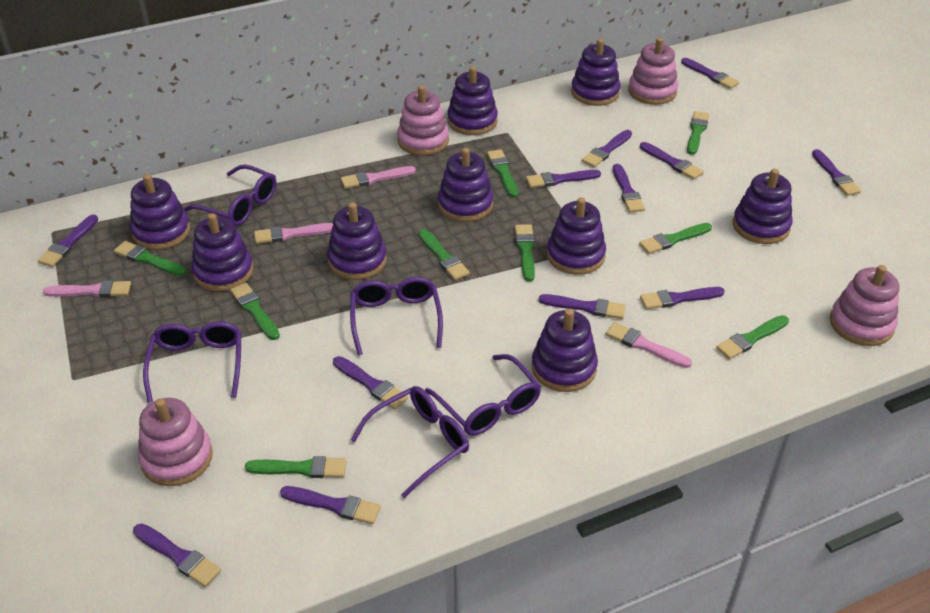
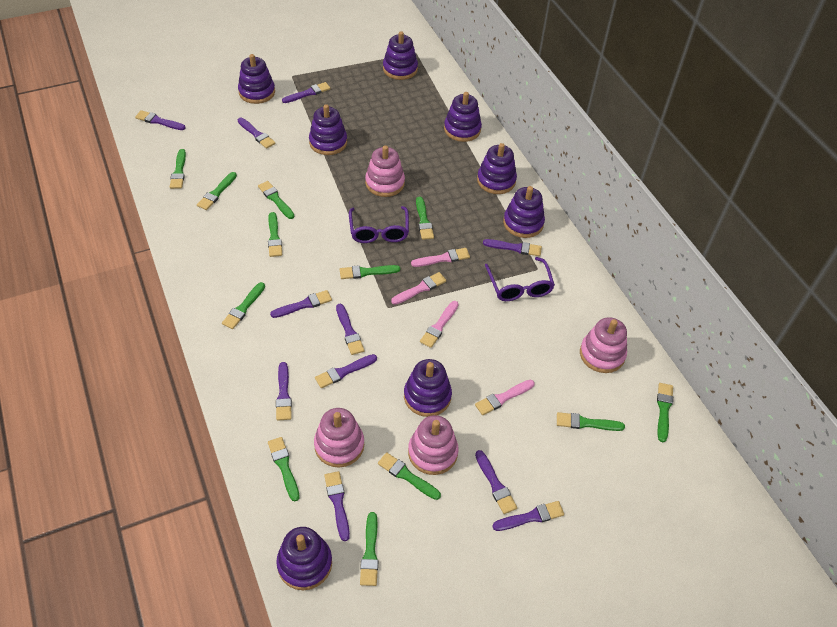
green brush: 9 -> 12
purple brush: 12 -> 11
purple glasses: 5 -> 2
purple stacking toy: 9 -> 8

